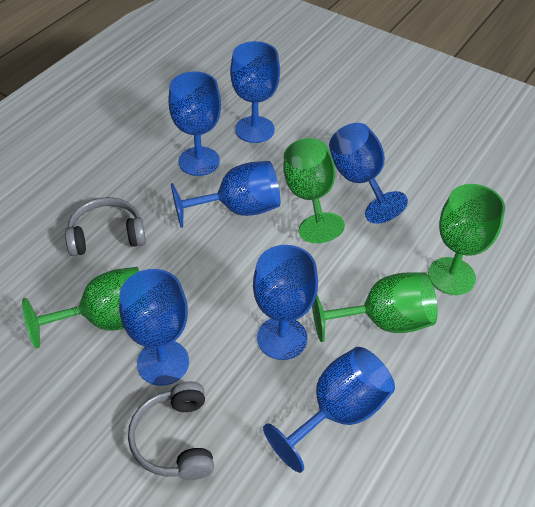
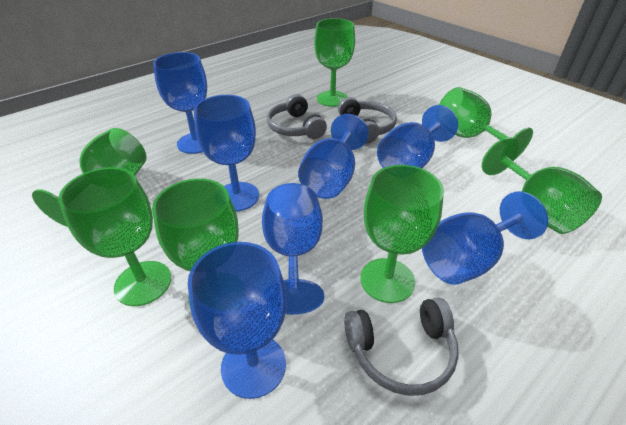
green goblet: 4 -> 7
grey headphones: 2 -> 3

